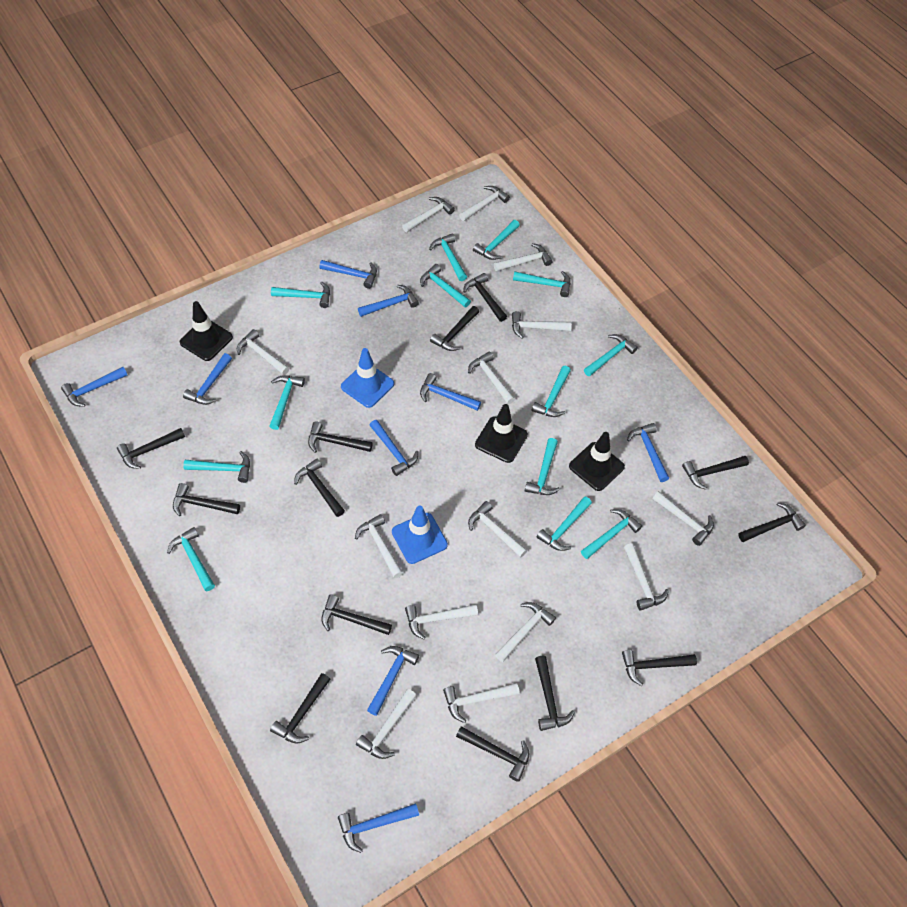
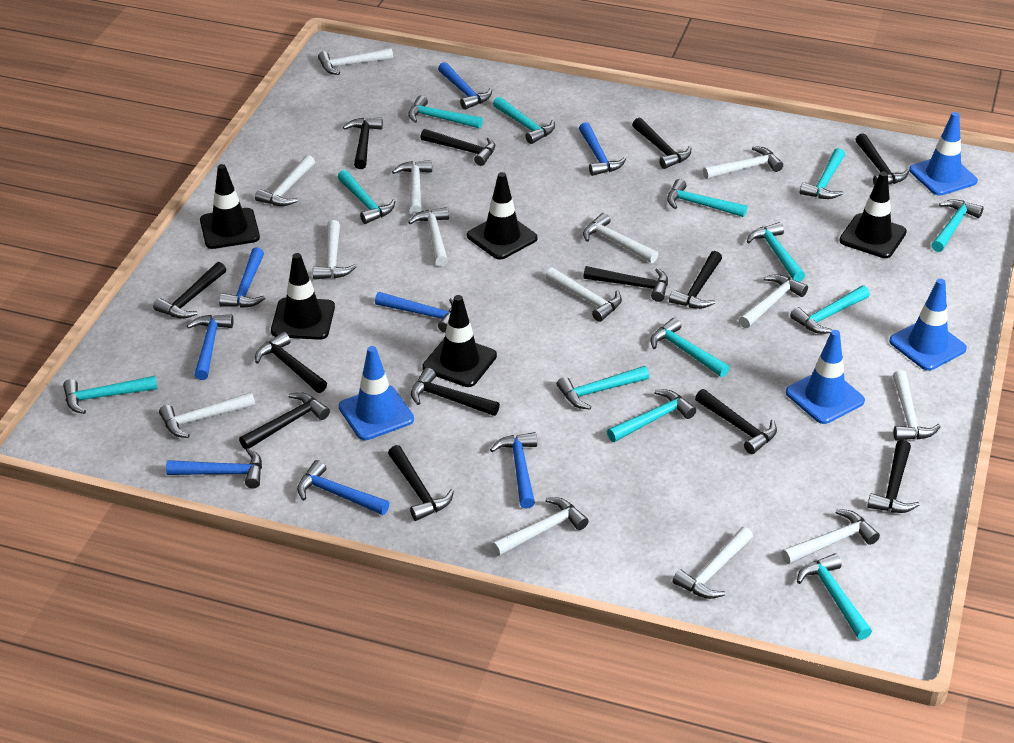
black traffic cone: 3 -> 5
blue hammer: 9 -> 8
blue traffic cone: 2 -> 4

